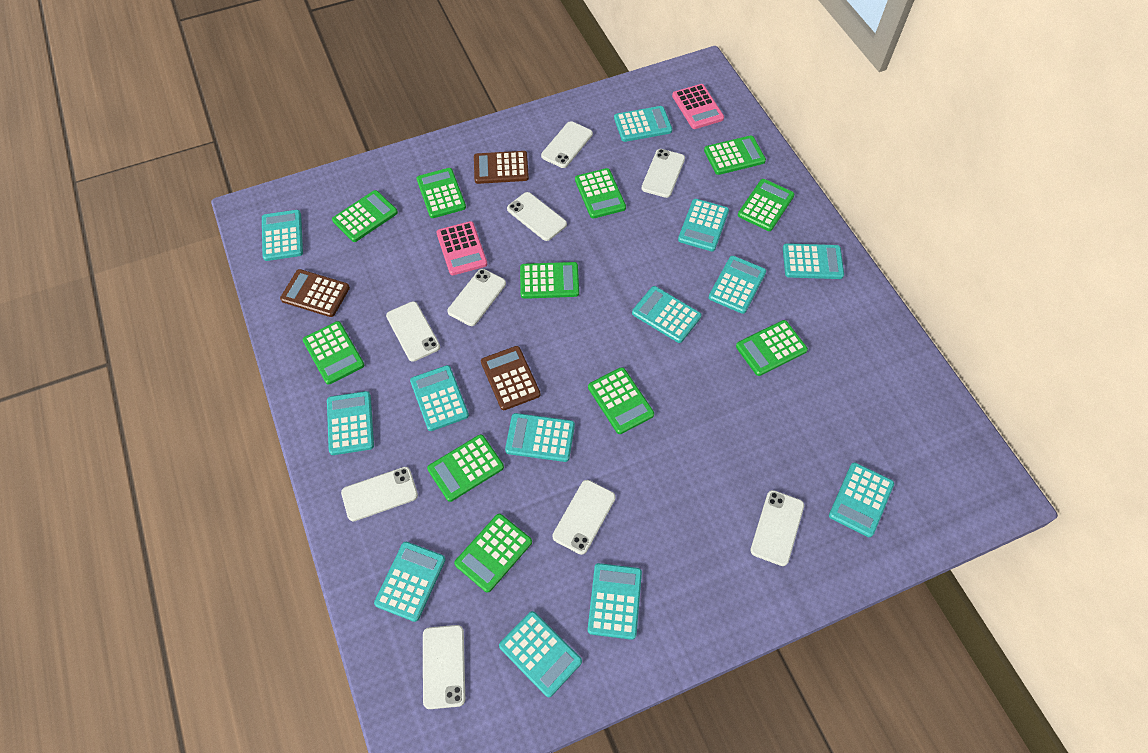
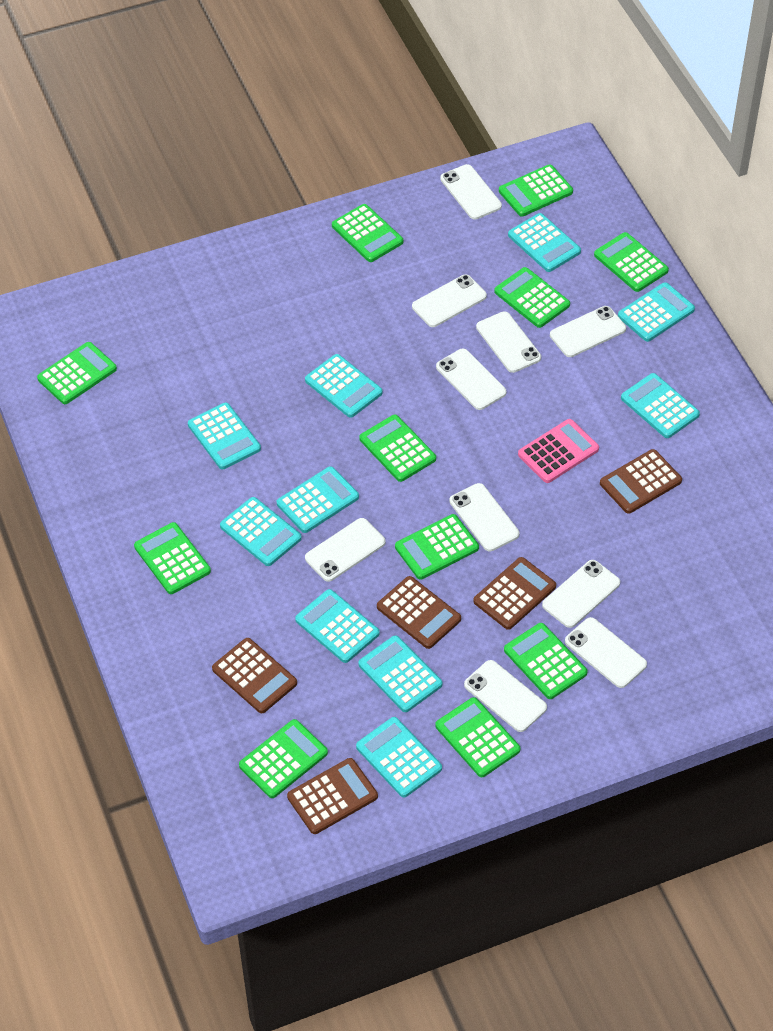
brown calculator: 3 -> 5
pink calculator: 2 -> 1
turquoise calculator: 13 -> 10
white phone: 9 -> 10

